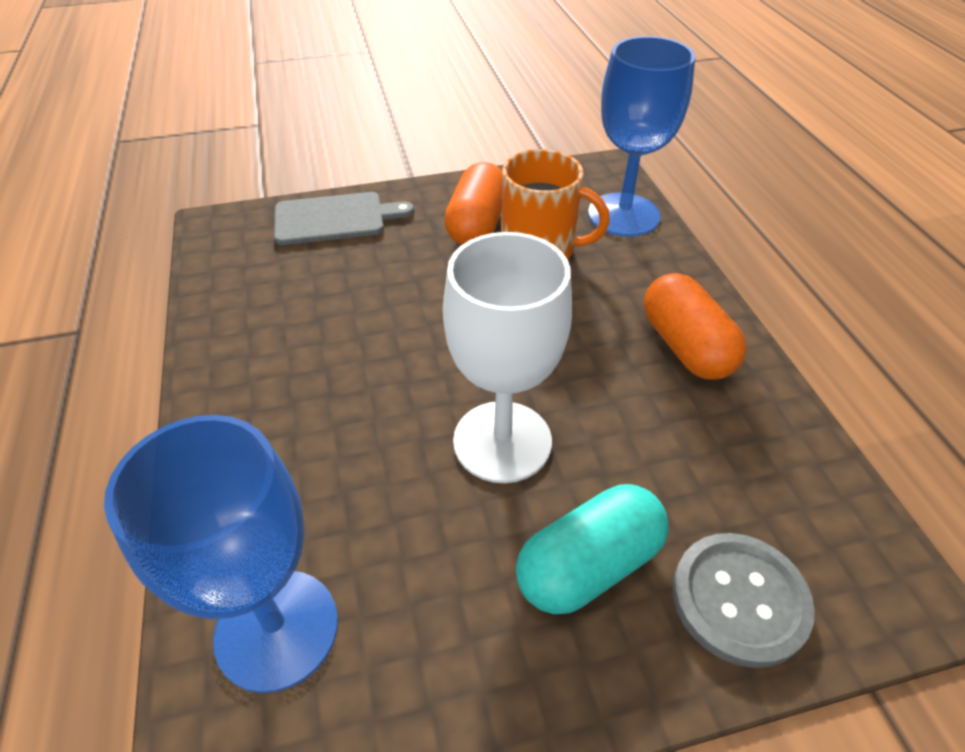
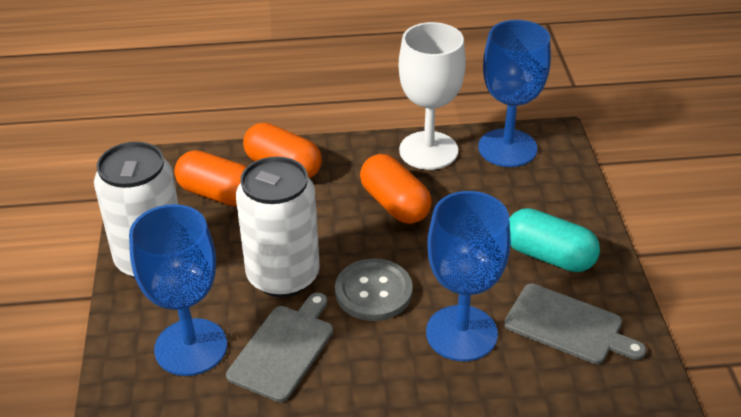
blue goblet: 2 -> 3
grey cutting board: 1 -> 2
orange capsule: 2 -> 3
orange mug: 1 -> 0
white can: 0 -> 2

